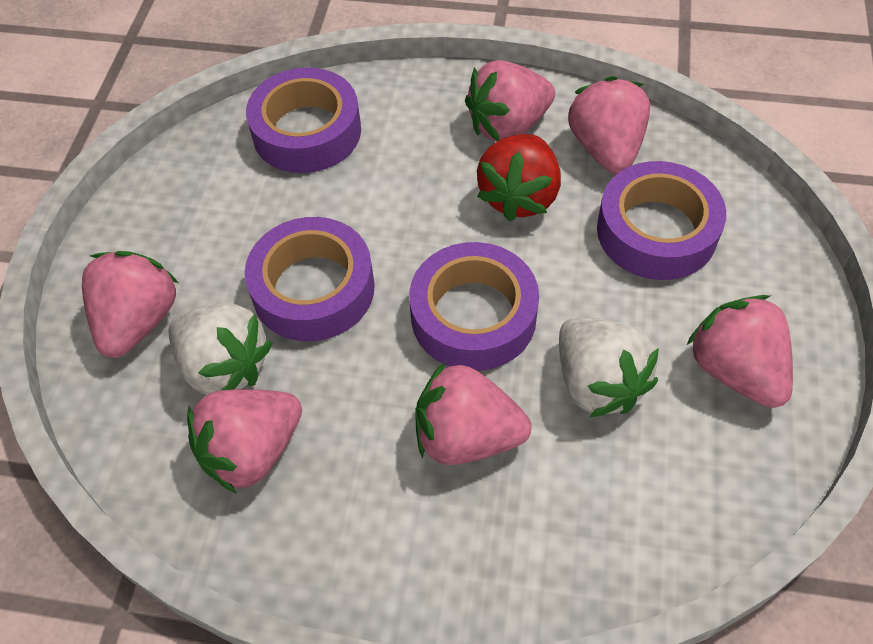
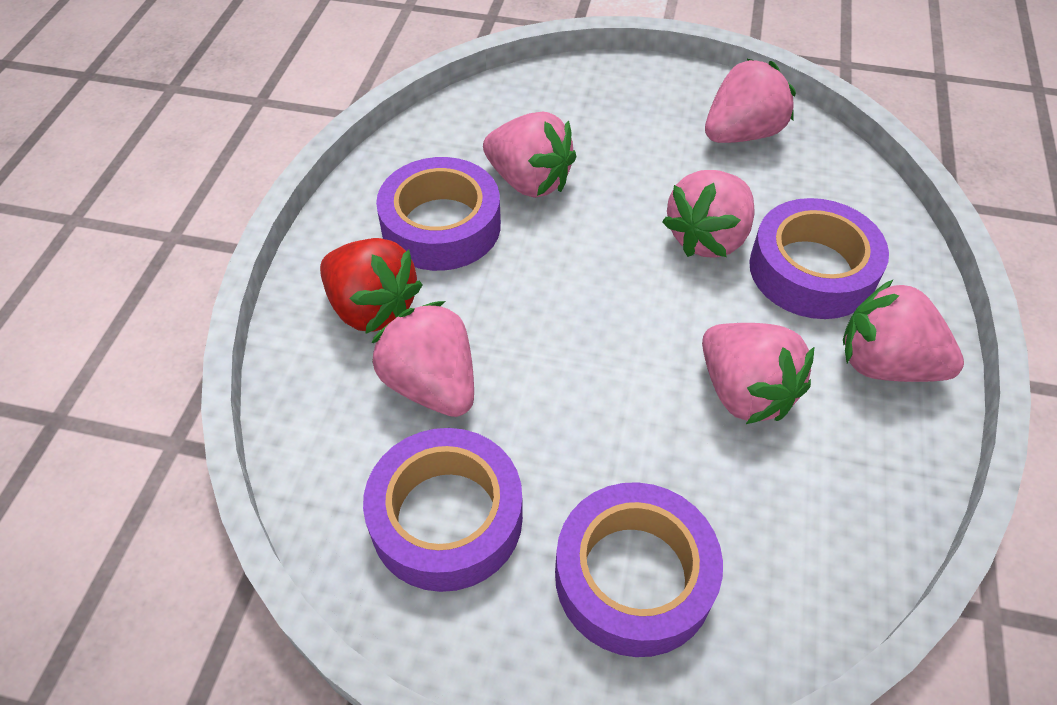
white strawberry: 2 -> 0

